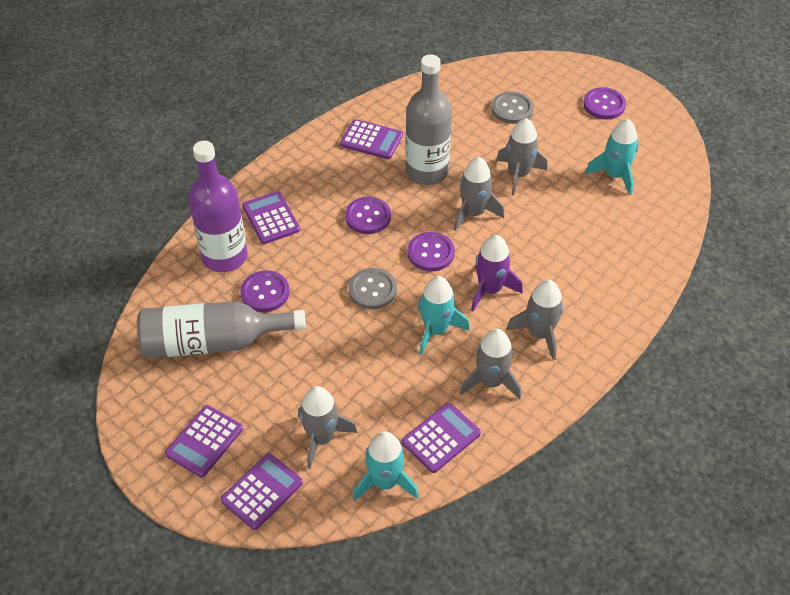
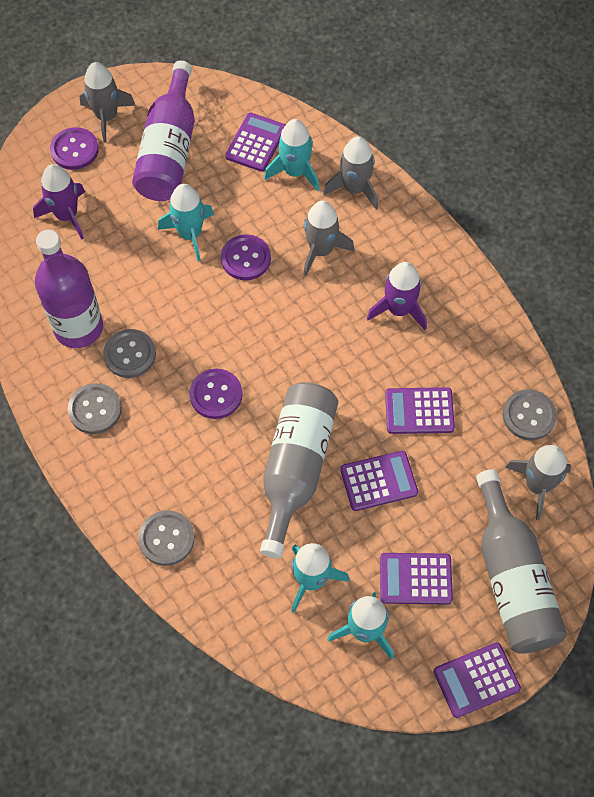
grey button: 2 -> 4
grey rocket: 5 -> 4
purple bottle: 1 -> 2
purple button: 4 -> 3
purple rocket: 1 -> 2
turquoise rocket: 3 -> 4

